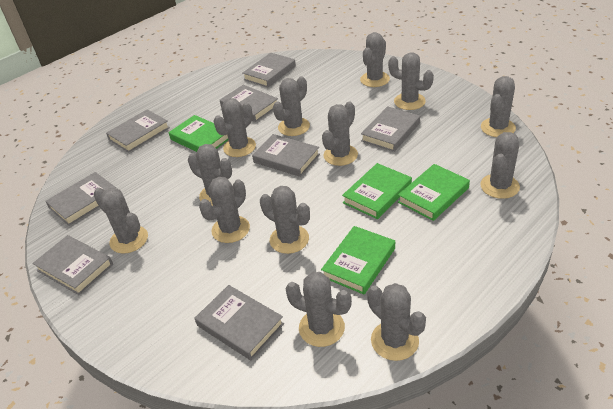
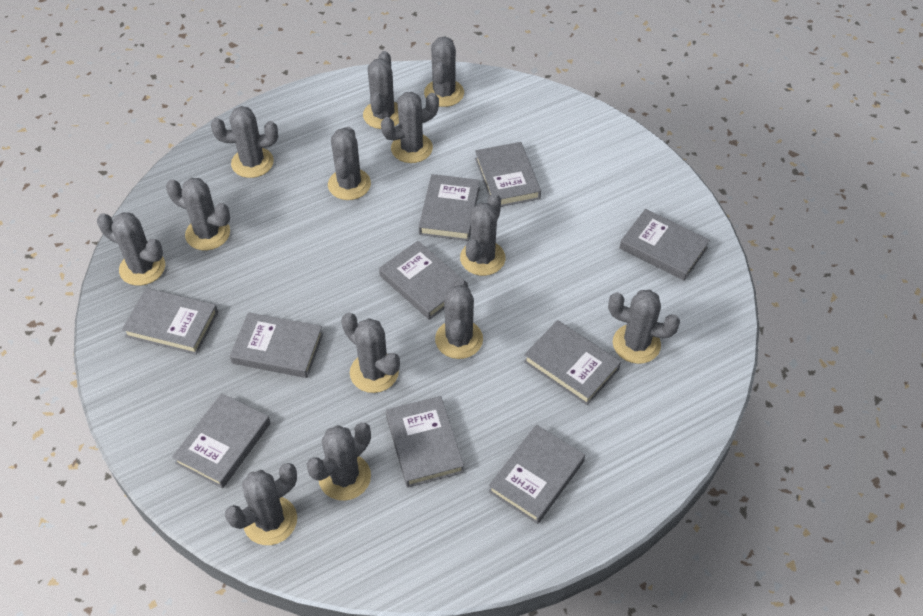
green book: 4 -> 0
grey book: 8 -> 10

